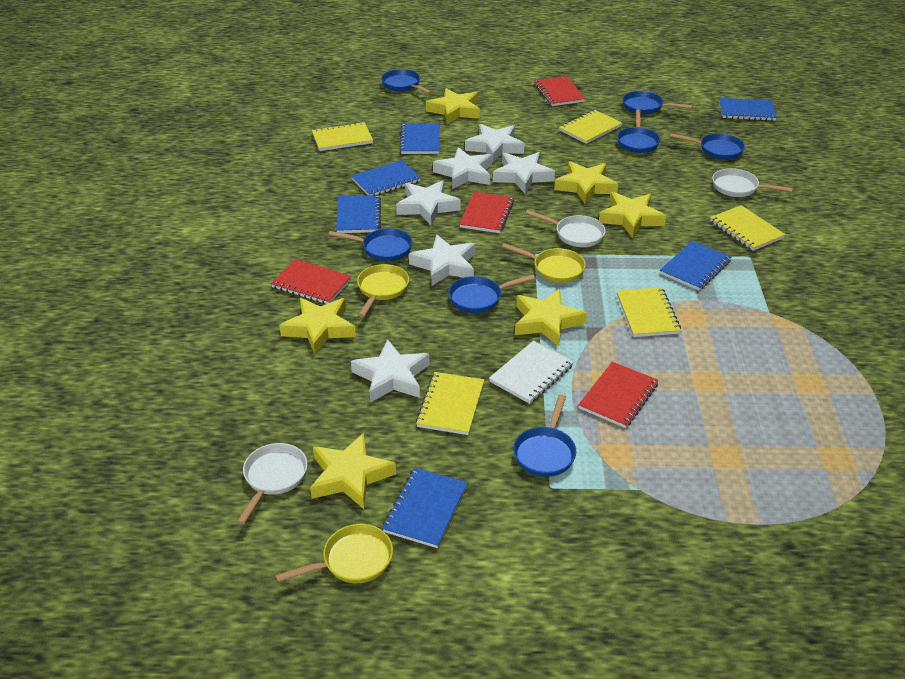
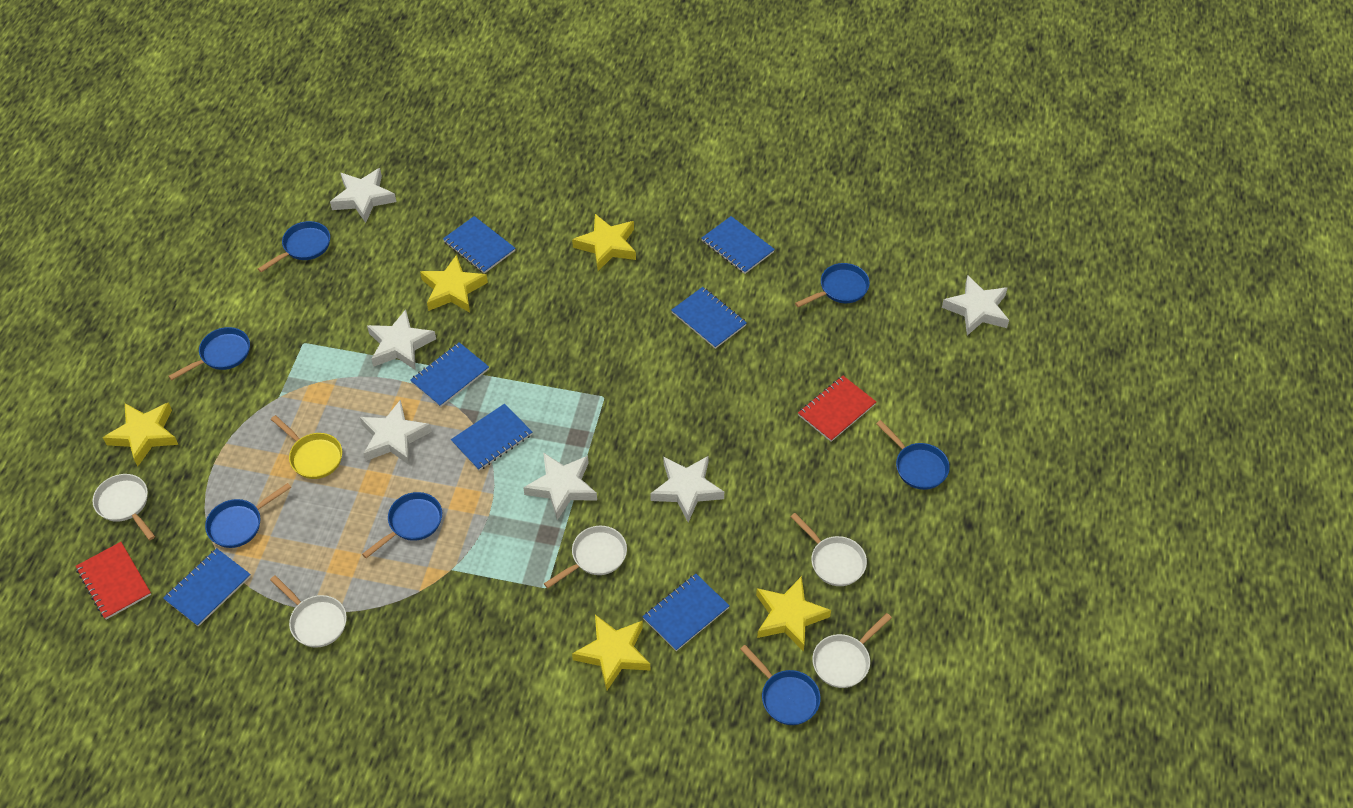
blue notebook: 6 -> 7
red notebook: 4 -> 2
white notebook: 1 -> 0
white pan: 3 -> 5
yellow notebook: 5 -> 0
yellow pan: 3 -> 1
yellow star: 6 -> 5

